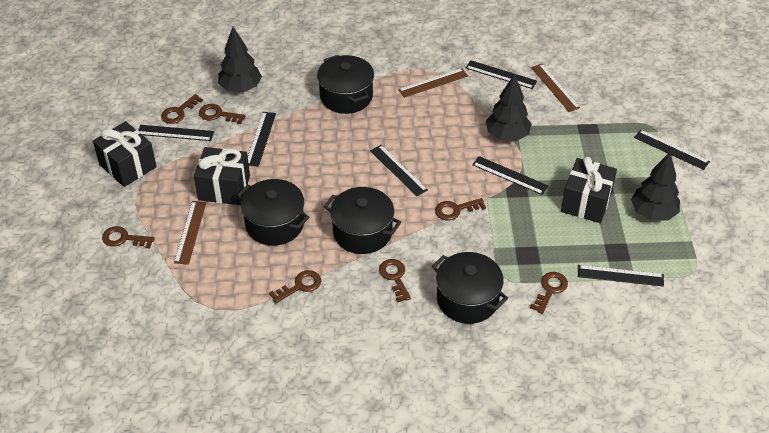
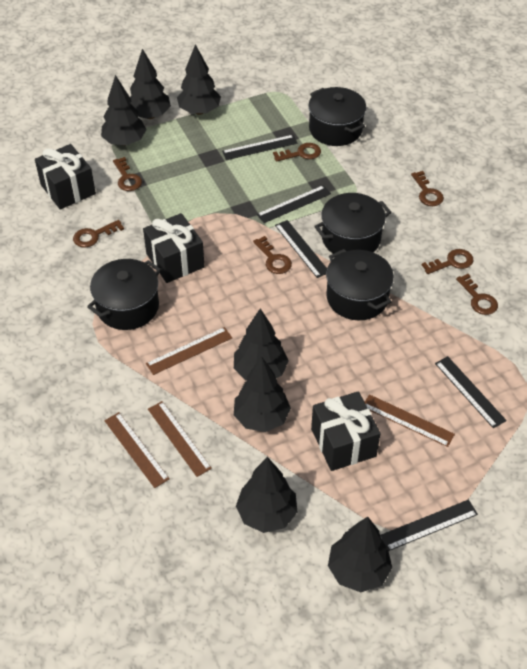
black ruler: 7 -> 5
black tree: 3 -> 7
brown ruler: 3 -> 4

